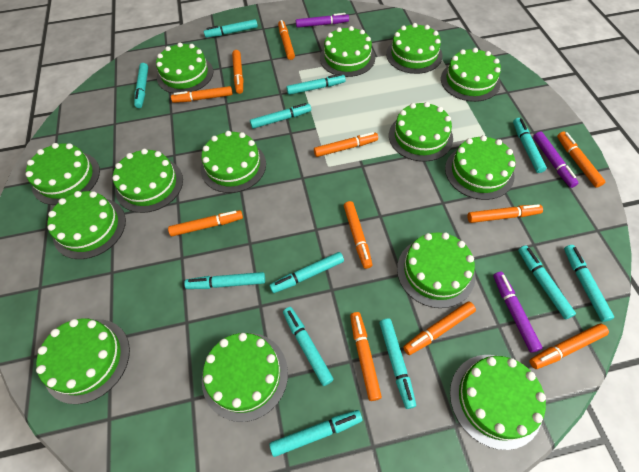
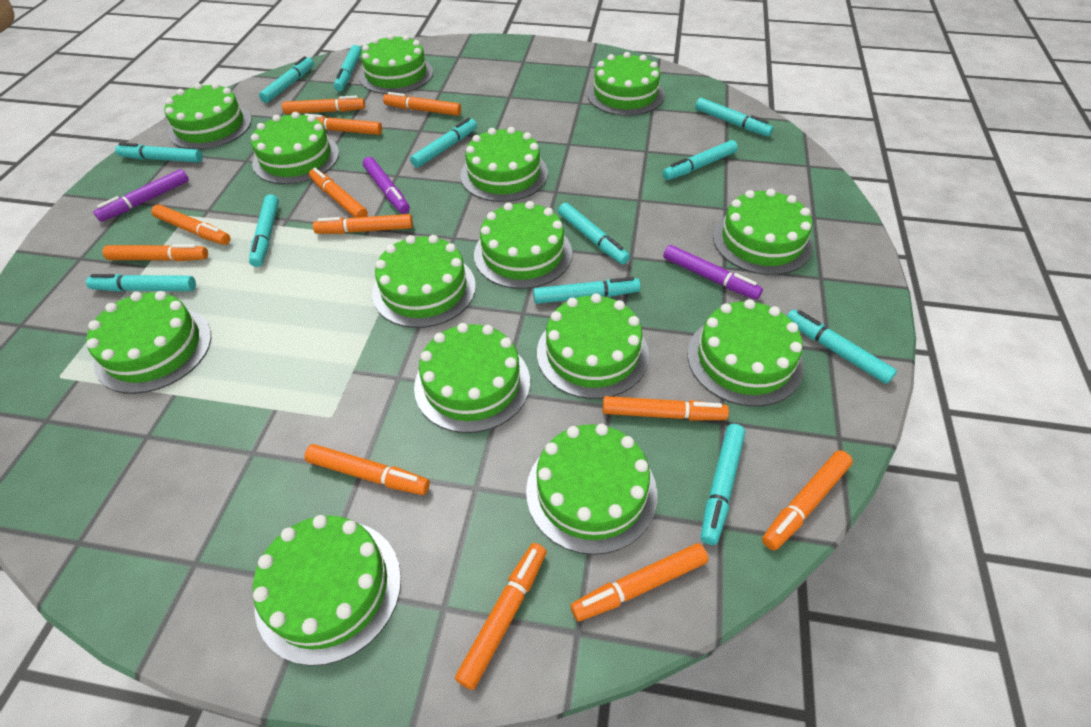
orange marker: 11 -> 12

